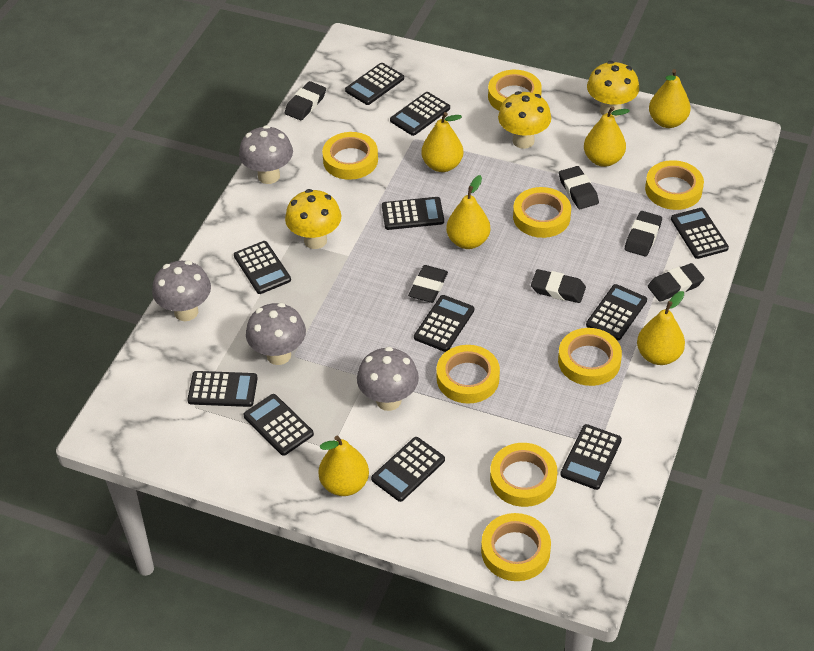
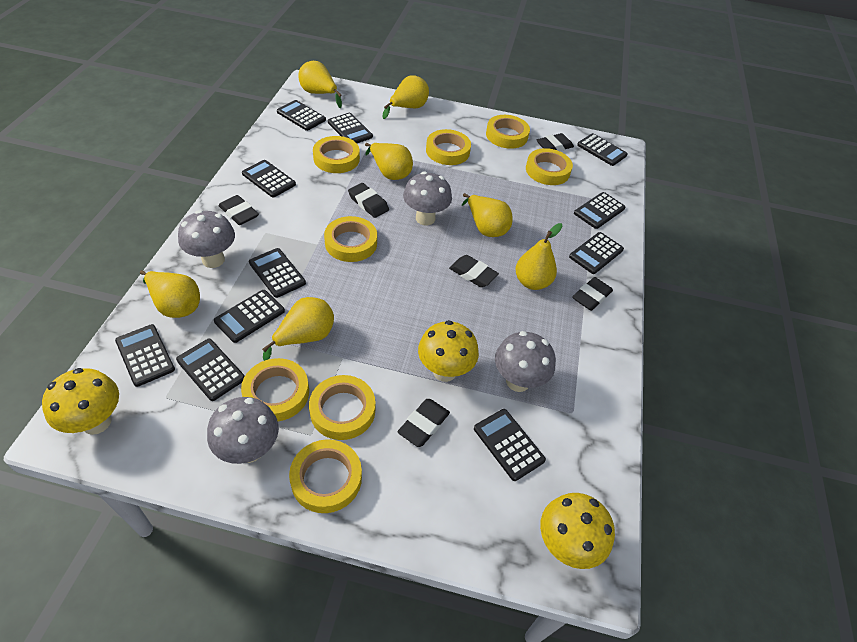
yellow pear: 6 -> 7

